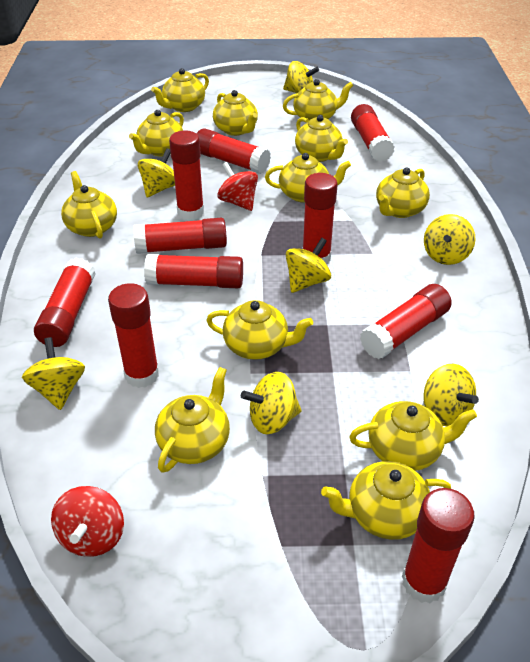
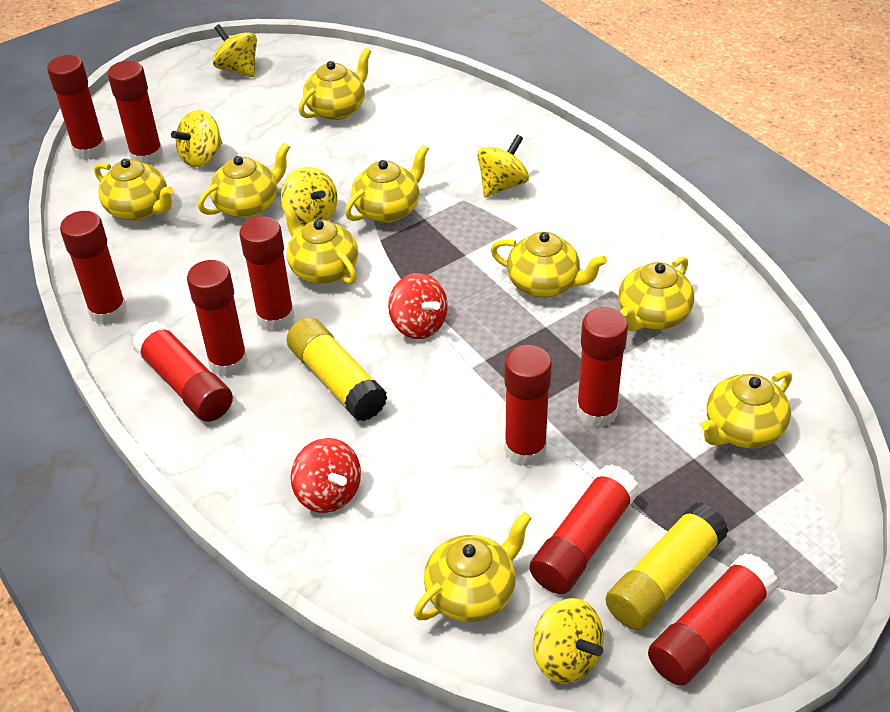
yellow glue stick: 0 -> 2
yellow spinning top: 7 -> 5
yellow teapot: 12 -> 9

